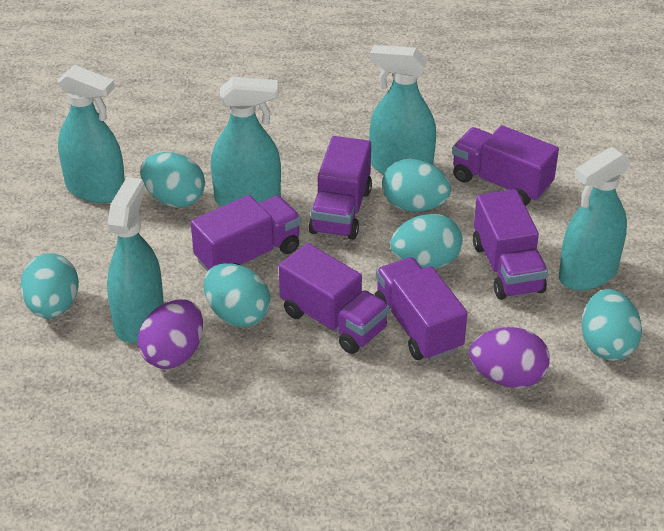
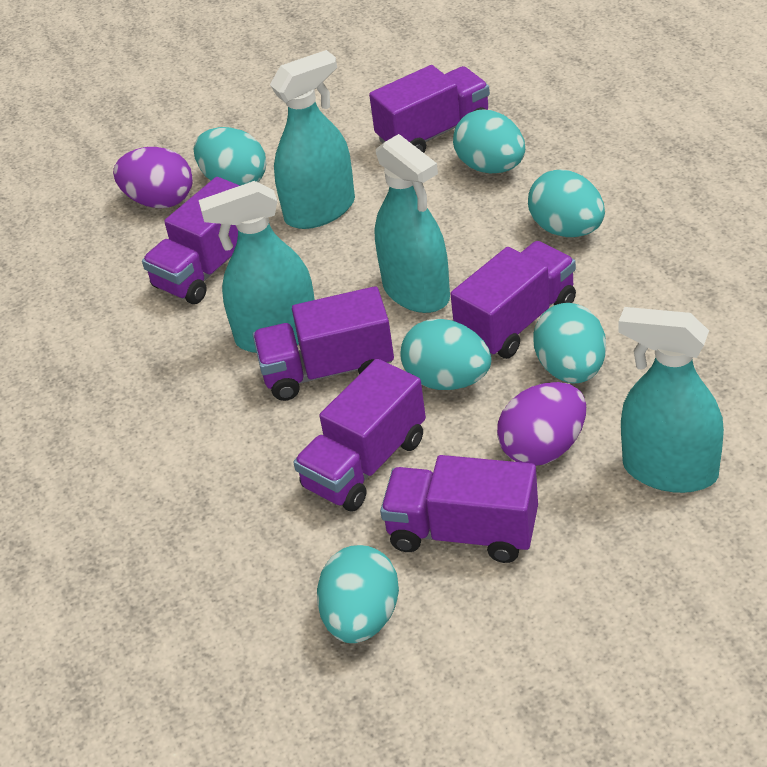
turquoise spray bottle: 5 -> 4

